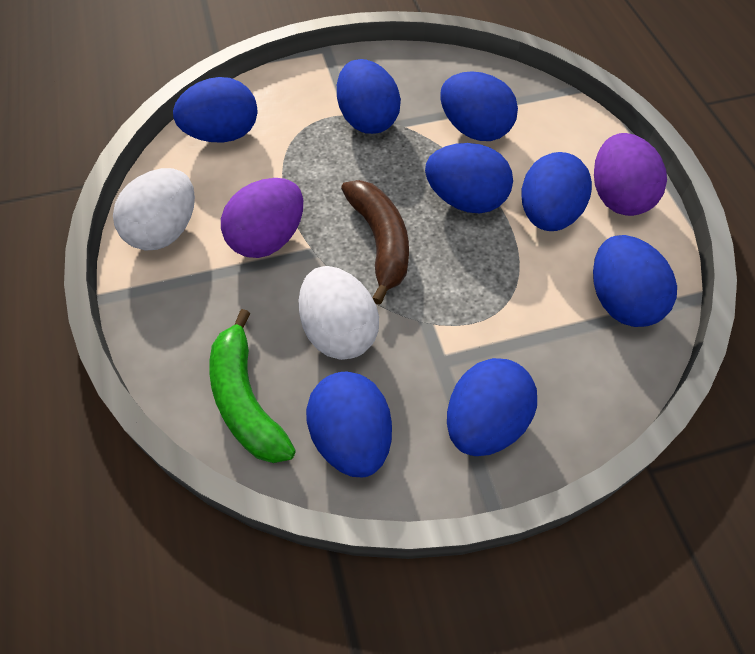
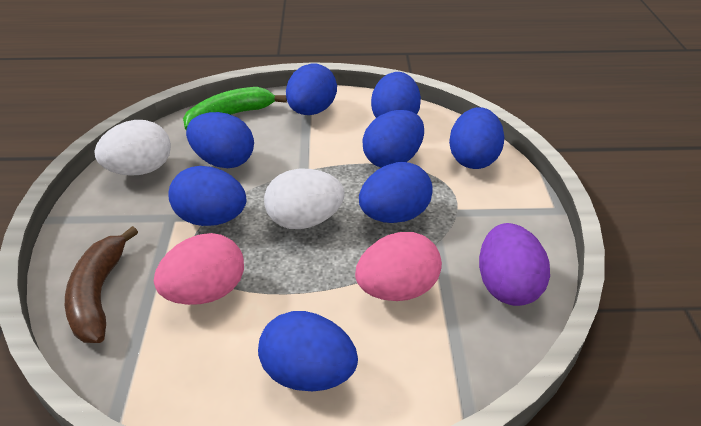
pink egg: 0 -> 2
purple egg: 2 -> 1

